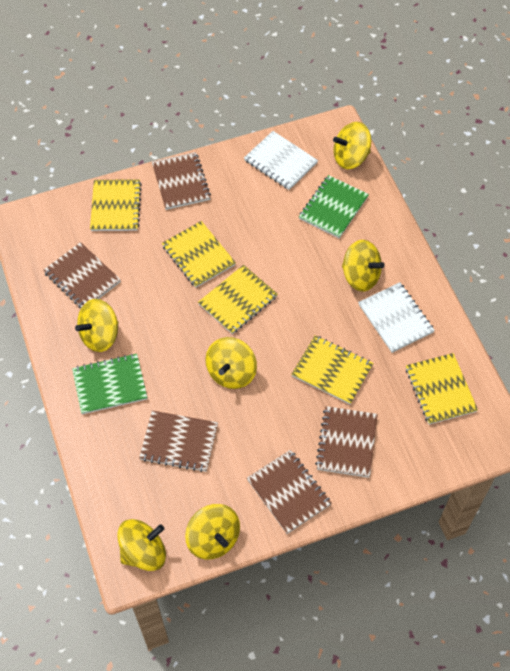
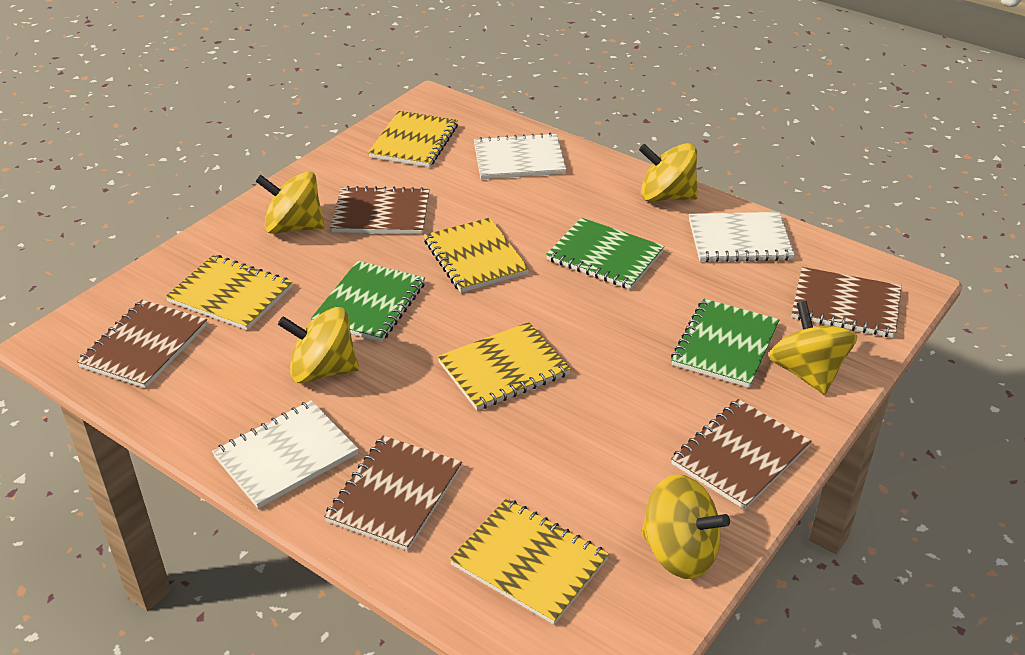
green notebook: 2 -> 3
white notebook: 2 -> 3
yellow spinning top: 6 -> 5

